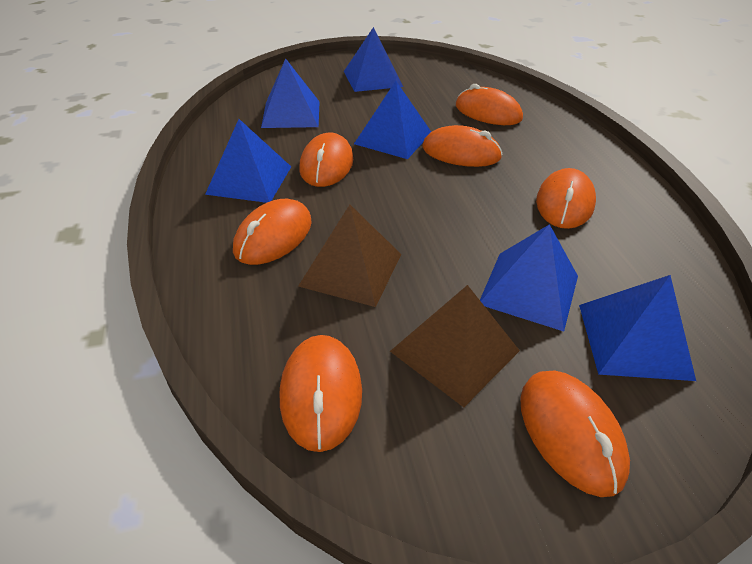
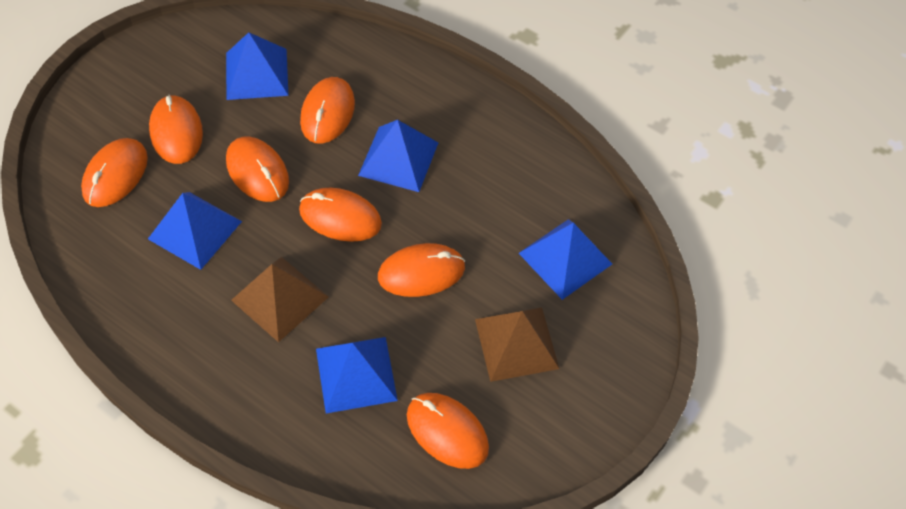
blue pyramid: 6 -> 5

